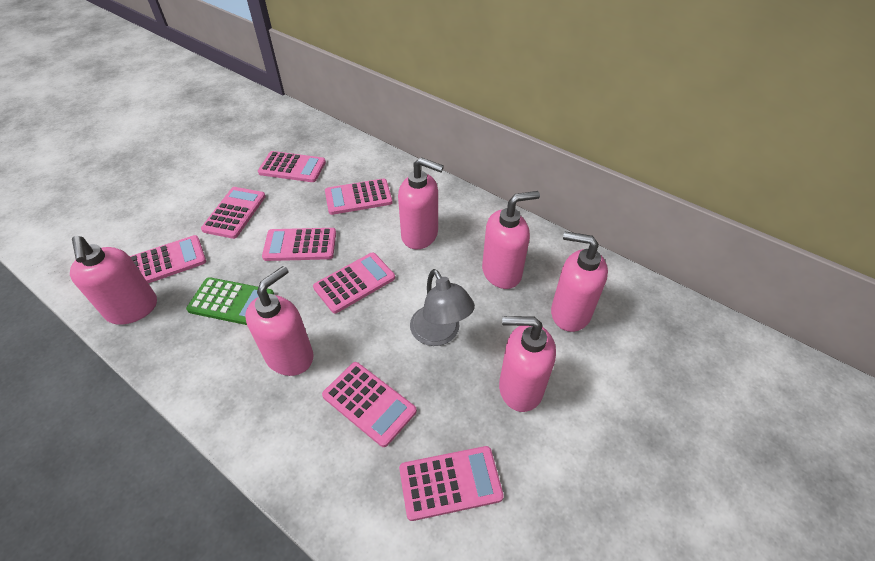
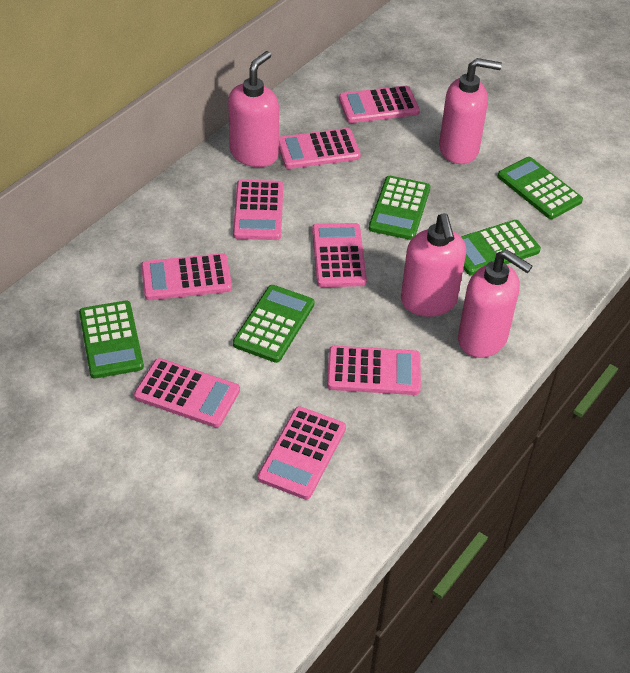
green calculator: 1 -> 5
grey lamp: 1 -> 0
pink soap dispenser: 6 -> 4

